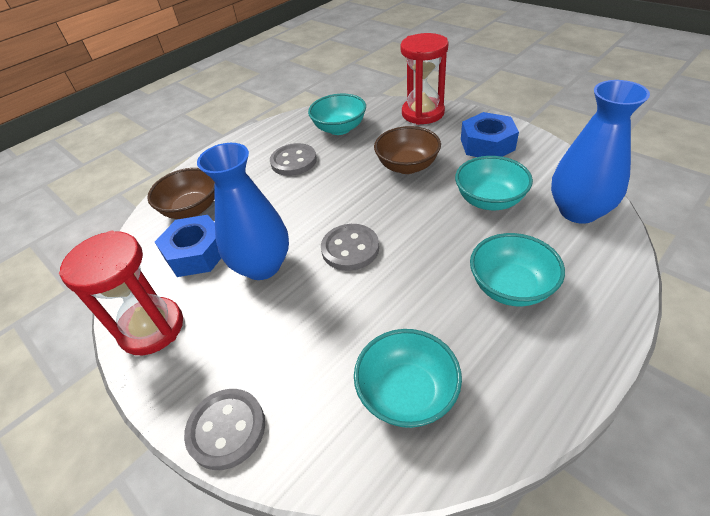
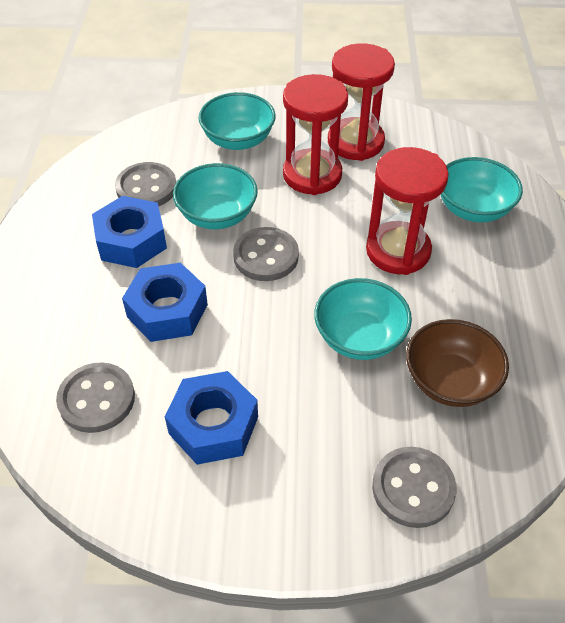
blue nut: 2 -> 3
blue vase: 2 -> 0
brown bowl: 2 -> 1
grey button: 3 -> 4
red hourglass: 2 -> 3

